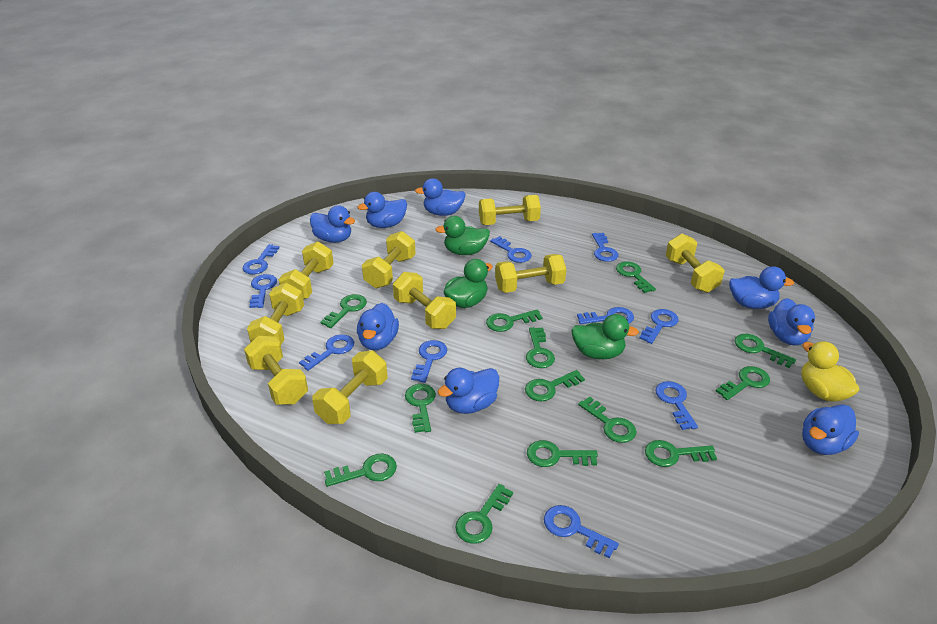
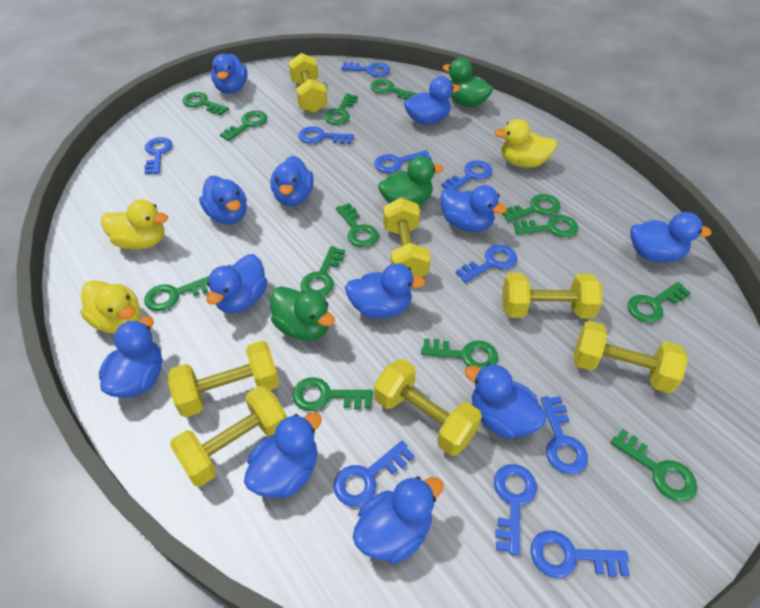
blue duck: 8 -> 12
yellow duck: 1 -> 3
yellow dumbbell: 9 -> 7

